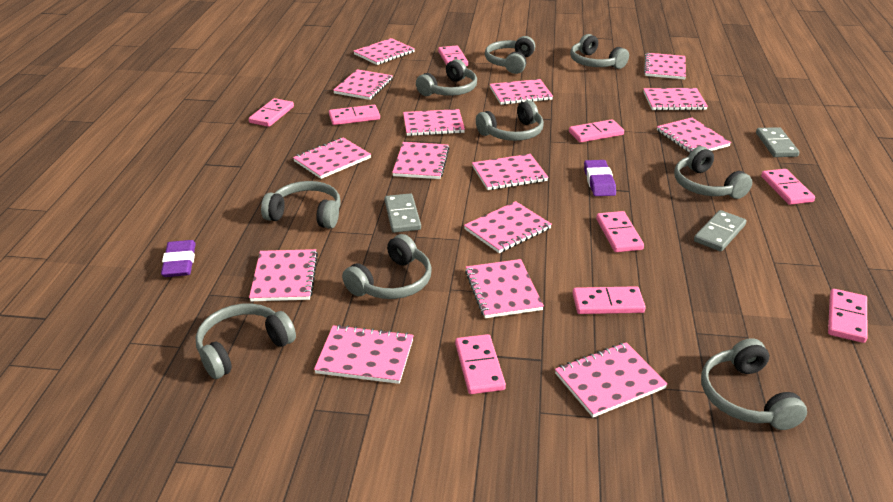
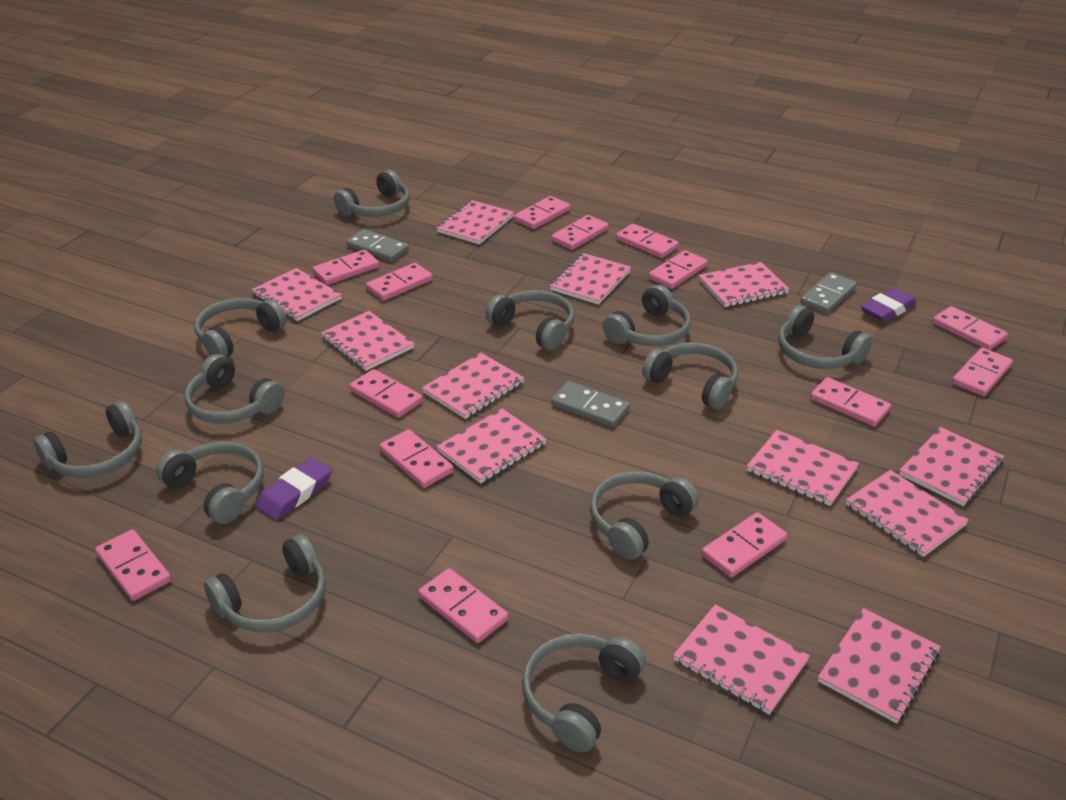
grey headphones: 9 -> 12
pink domino: 9 -> 14
pink notebook: 15 -> 12

